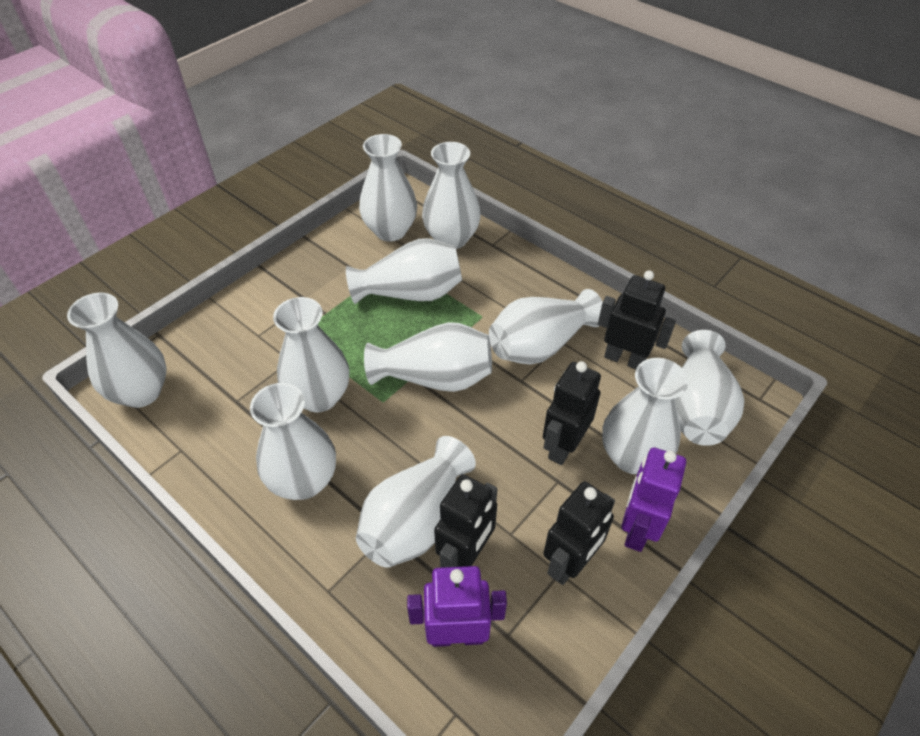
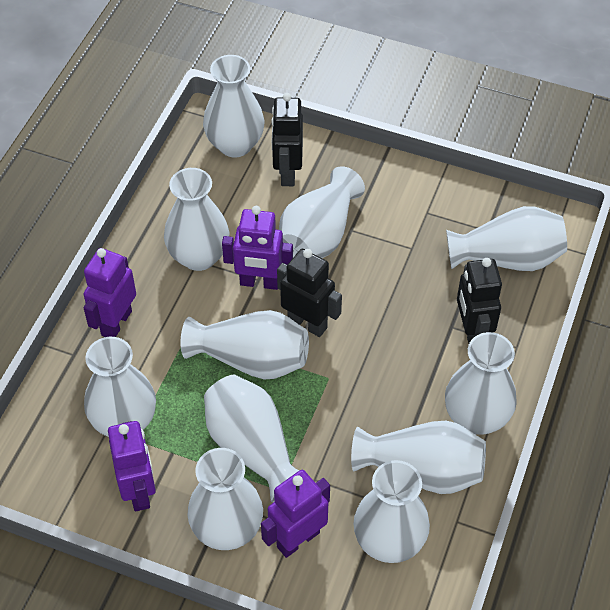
black robot: 4 -> 3
purple robot: 2 -> 4

